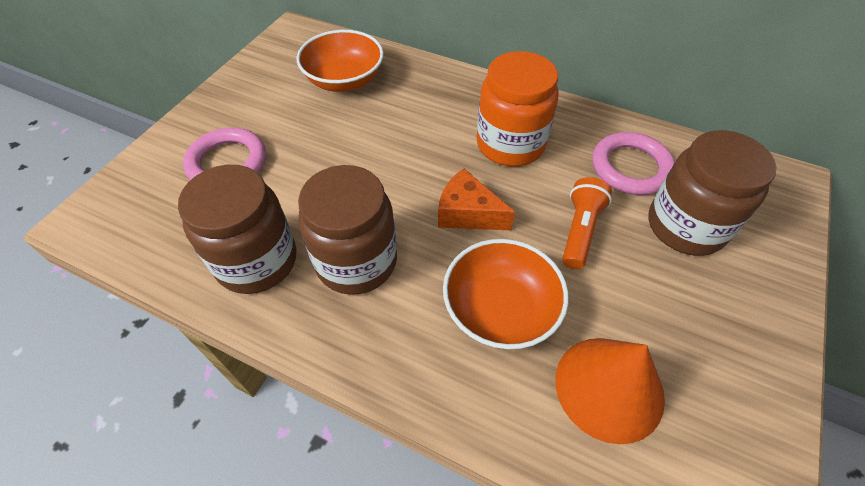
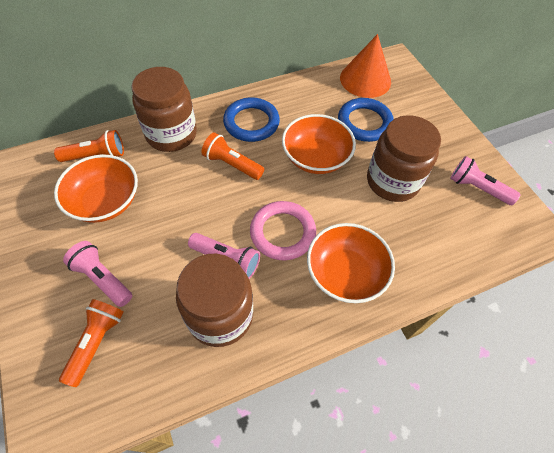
blue ring: 0 -> 2
orange bowl: 2 -> 3
orange cheese: 1 -> 0
orange flashlight: 1 -> 3
orange jar: 1 -> 0
pink flashlight: 0 -> 3
pink ring: 2 -> 1

